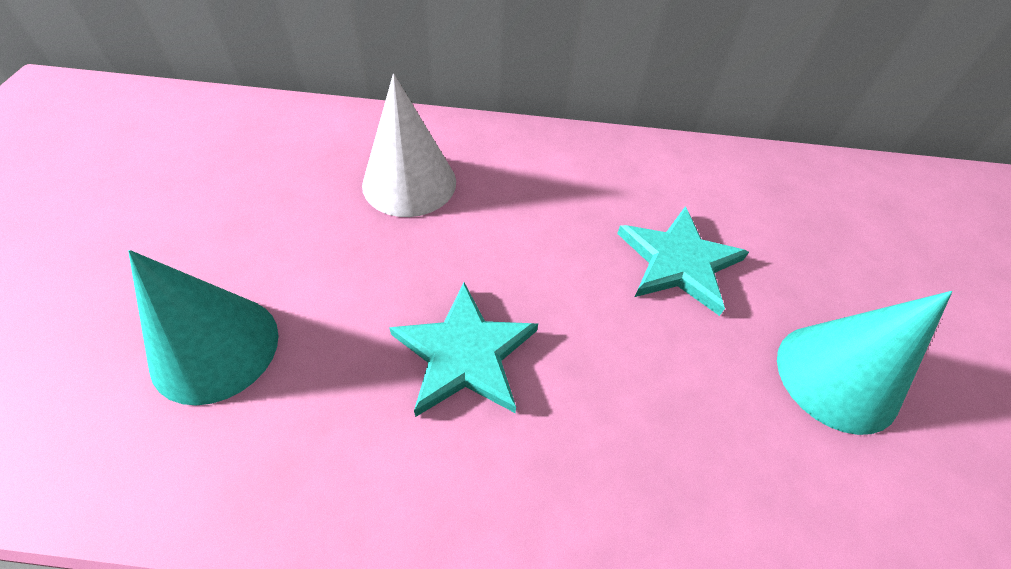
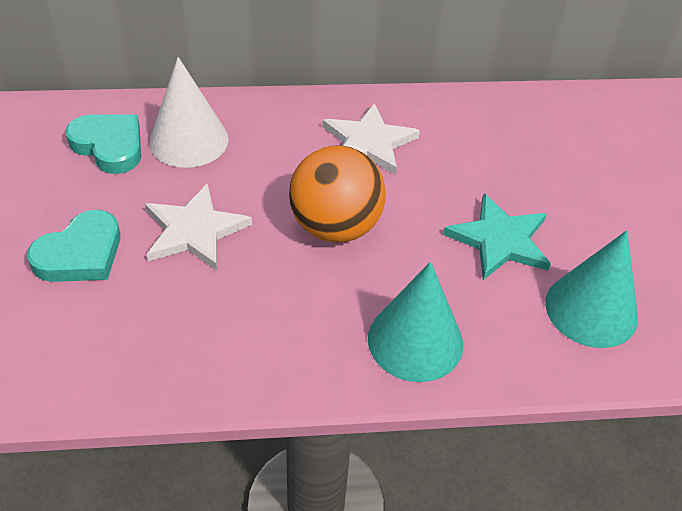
orange ball: 0 -> 1
turquoise heart: 0 -> 2
turquoise star: 2 -> 1
white star: 0 -> 2

